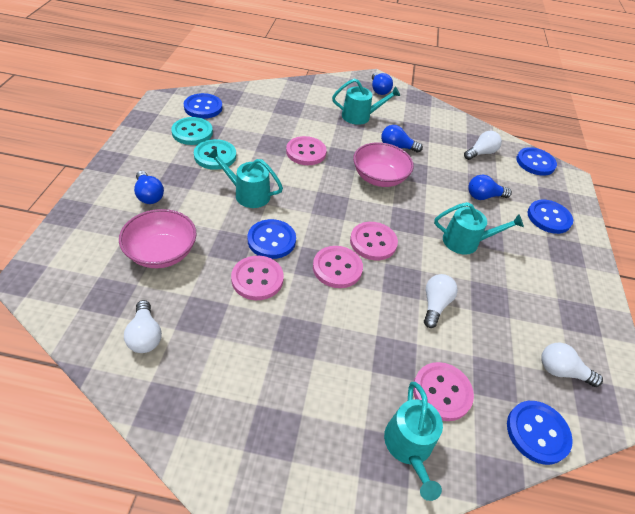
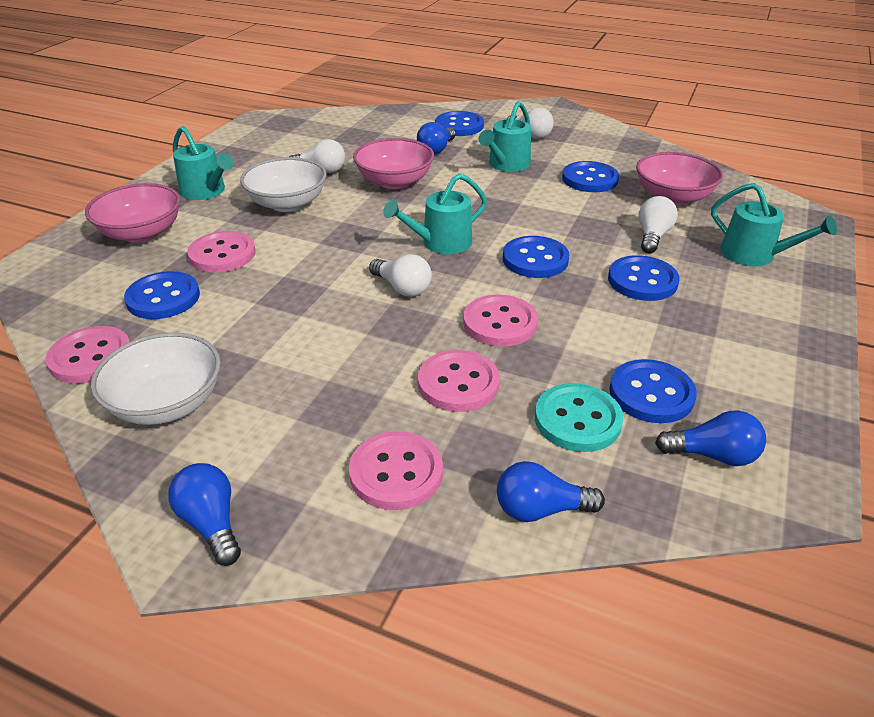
blue button: 5 -> 6
pink bowl: 2 -> 3
turquoise button: 2 -> 1
white bowl: 0 -> 2

